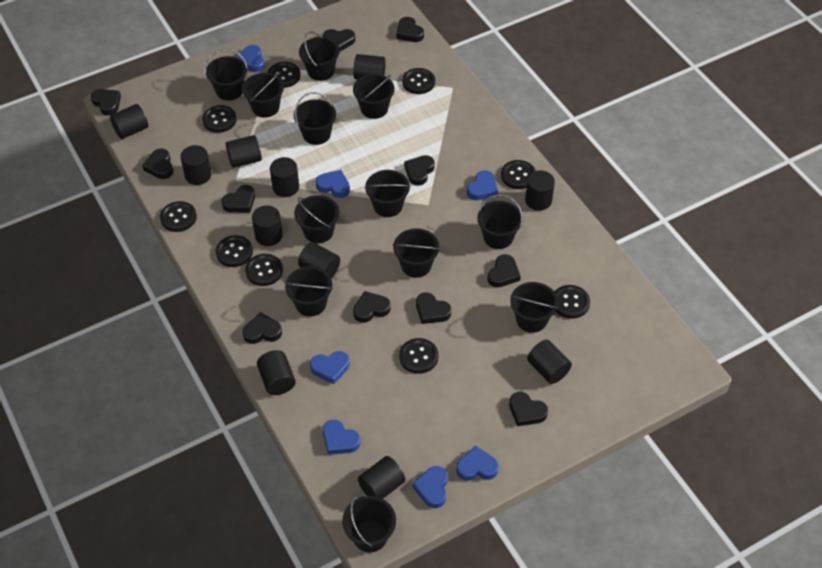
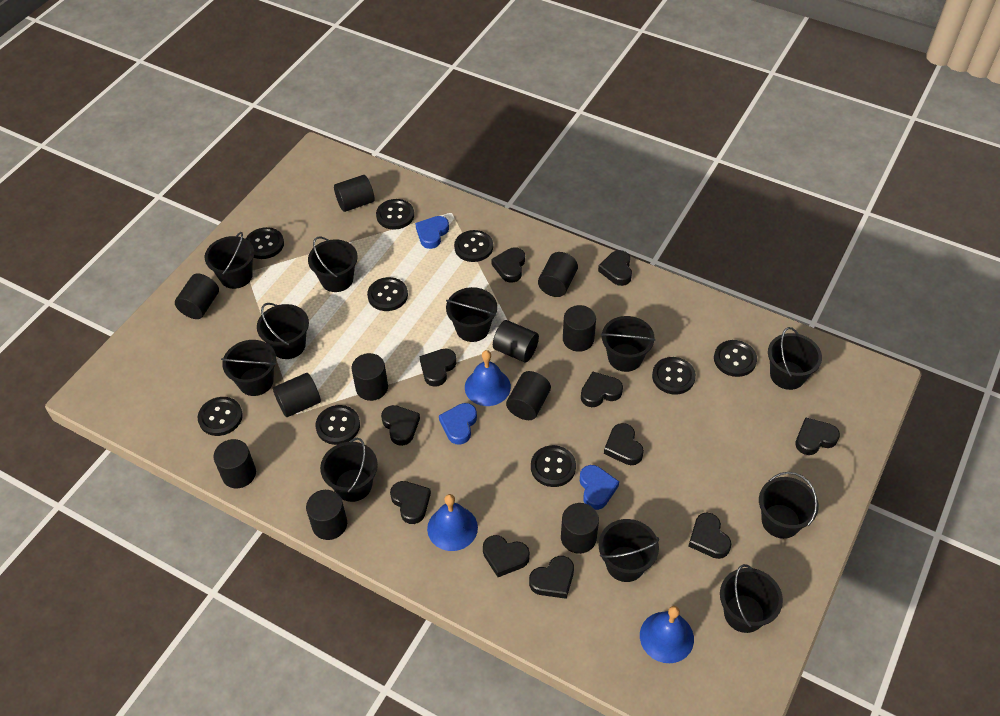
black bucket: 12 -> 11
blue bell: 0 -> 3
blue heart: 7 -> 3

